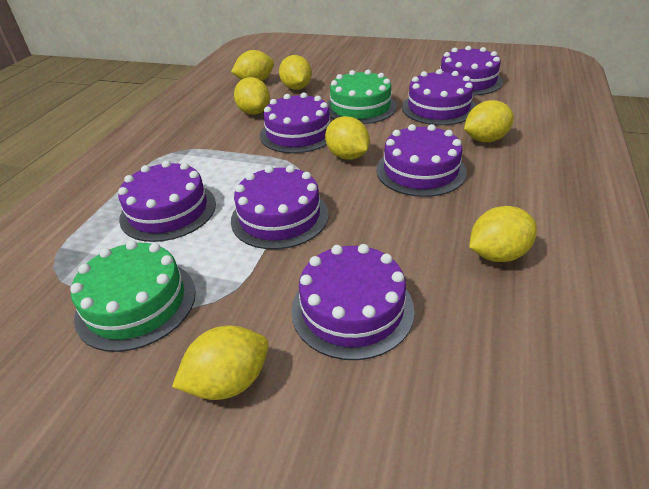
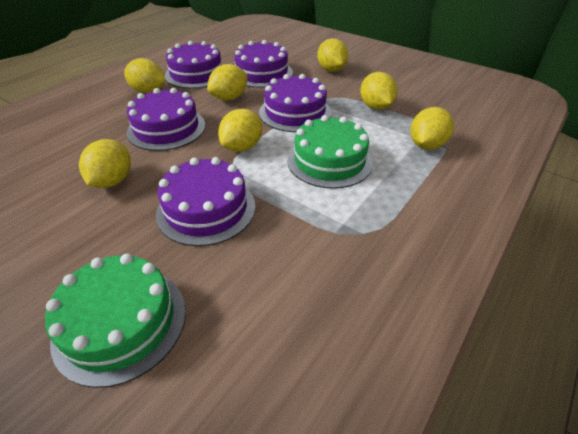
purple cake: 7 -> 5

